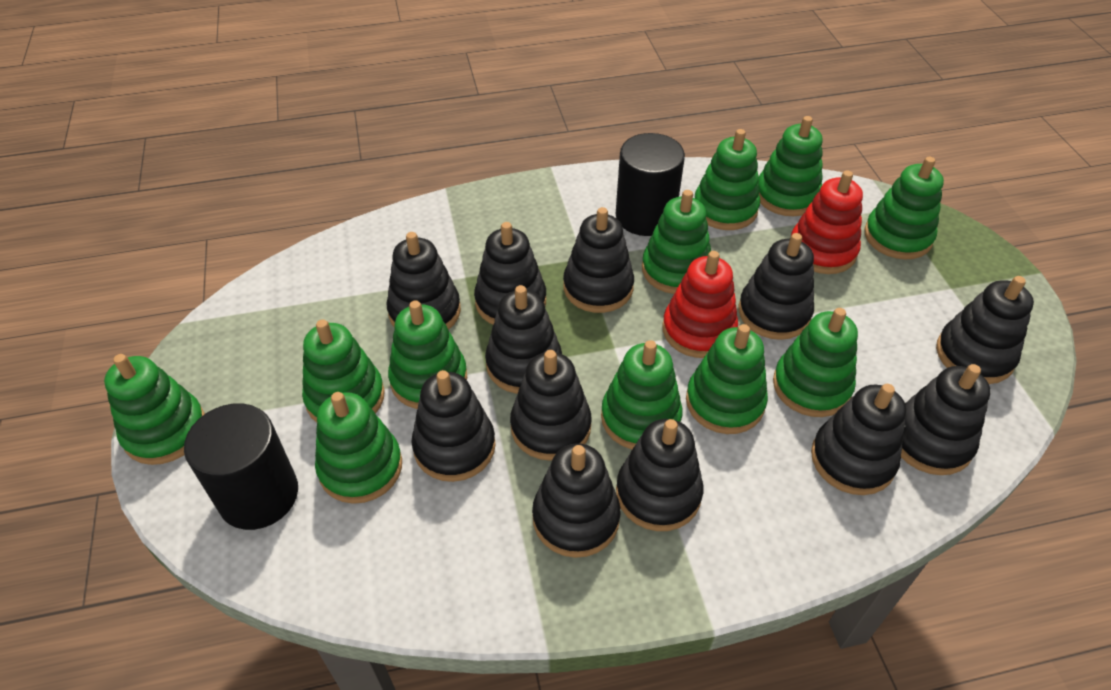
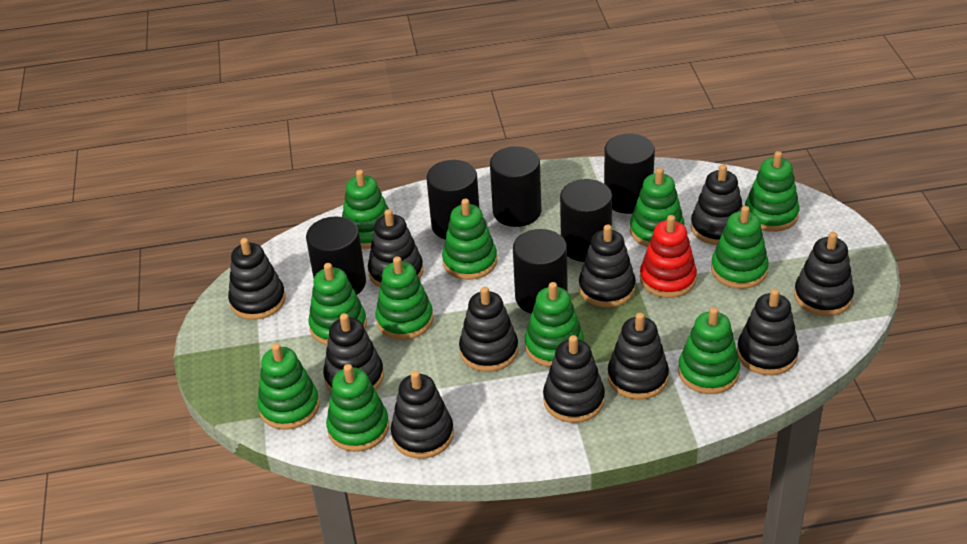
black cylinder: 2 -> 6
black stacking toy: 12 -> 11
red stacking toy: 2 -> 1

